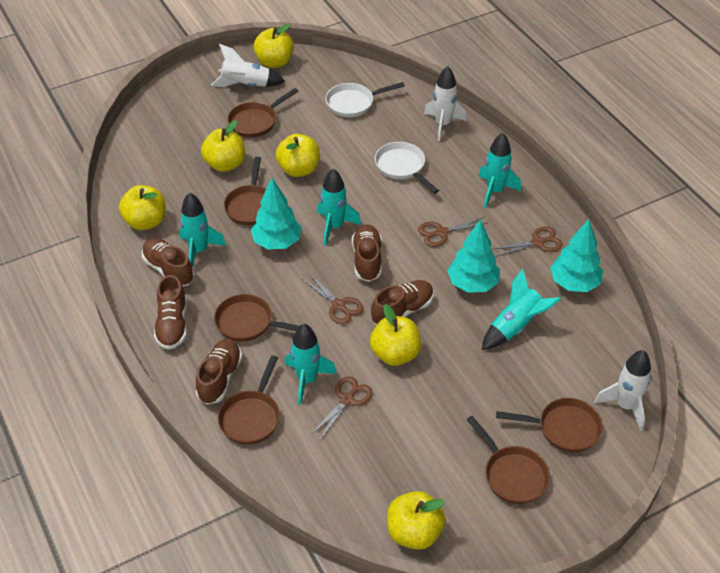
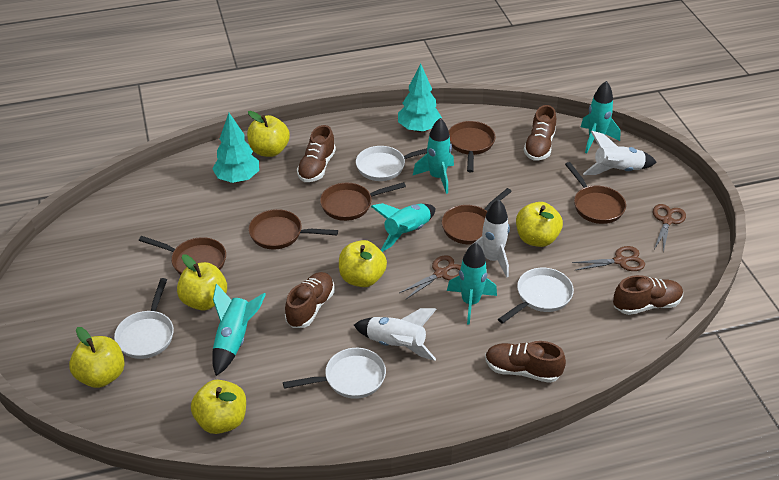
brown scissors: 4 -> 3
turquoise tree: 3 -> 2
white pan: 2 -> 4

